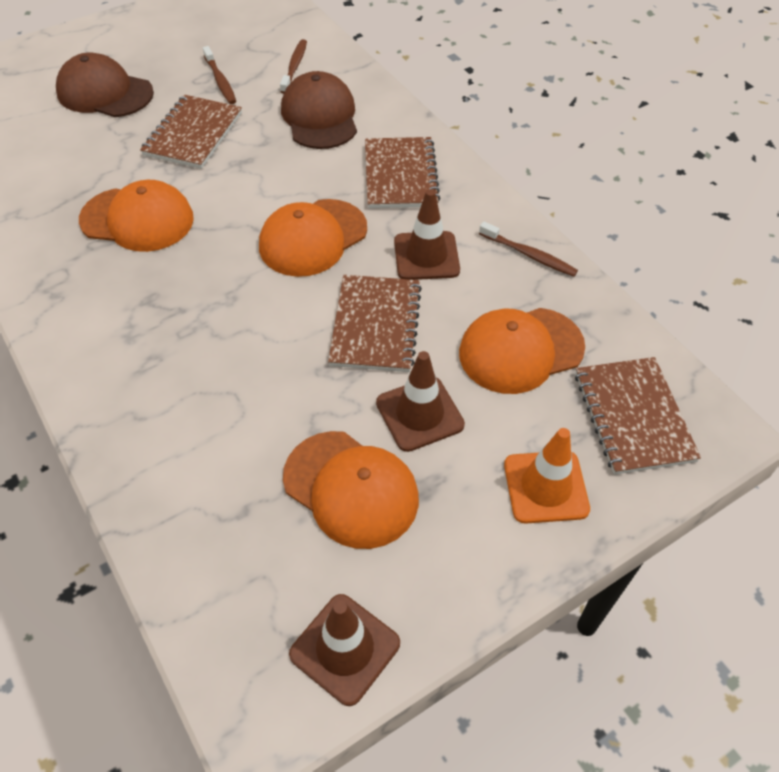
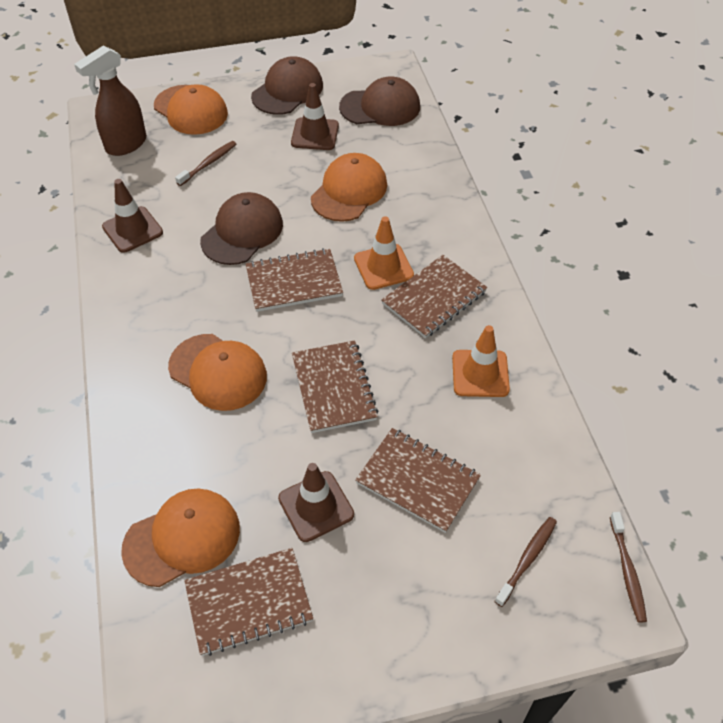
brown cap: 2 -> 3
brown notebook: 4 -> 5
brown spray bottle: 0 -> 1
orange traffic cone: 1 -> 2

